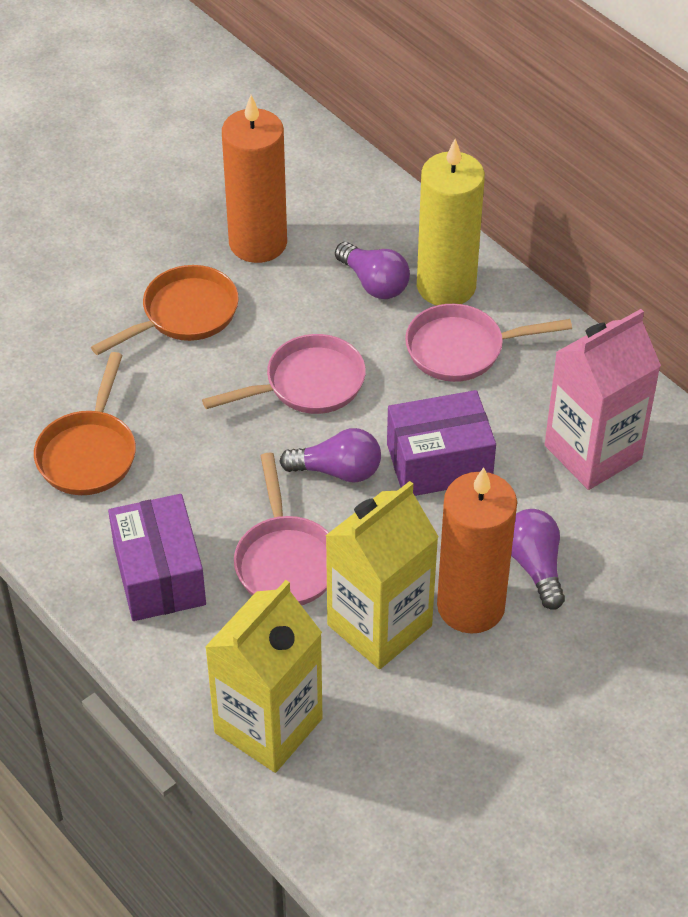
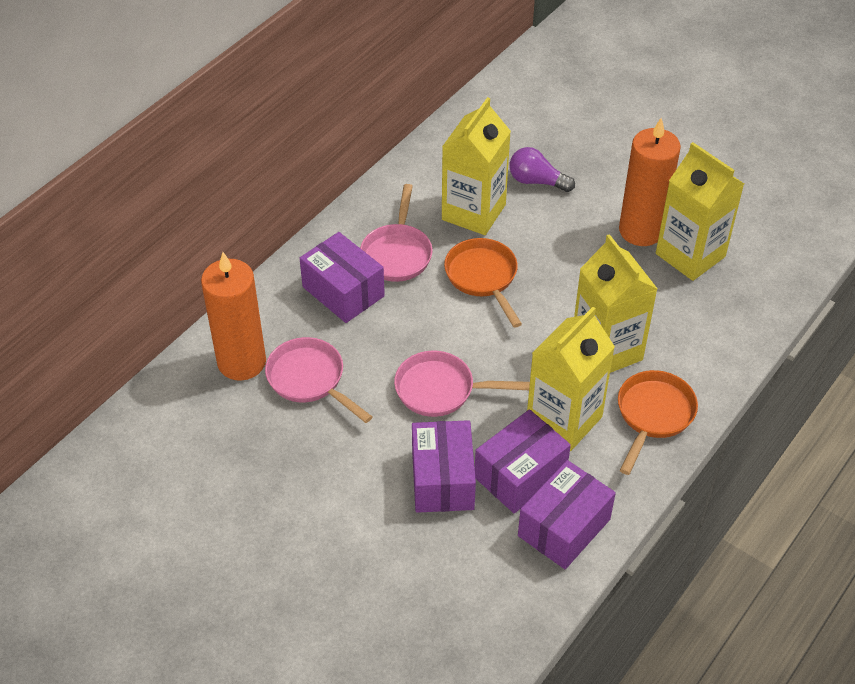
pink carton: 1 -> 0
purple box: 2 -> 4
purple light bulb: 3 -> 1
yellow candle: 1 -> 0
yellow carton: 2 -> 4

